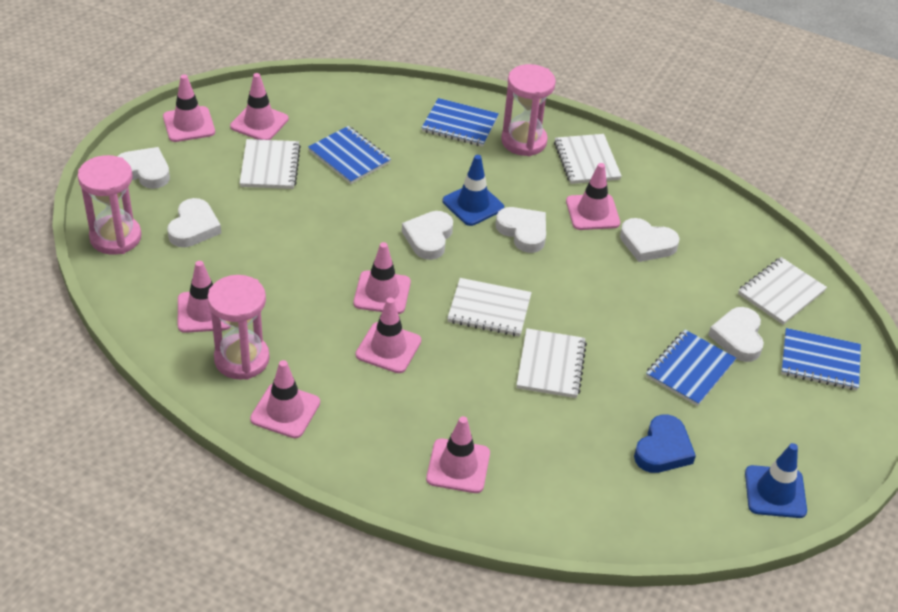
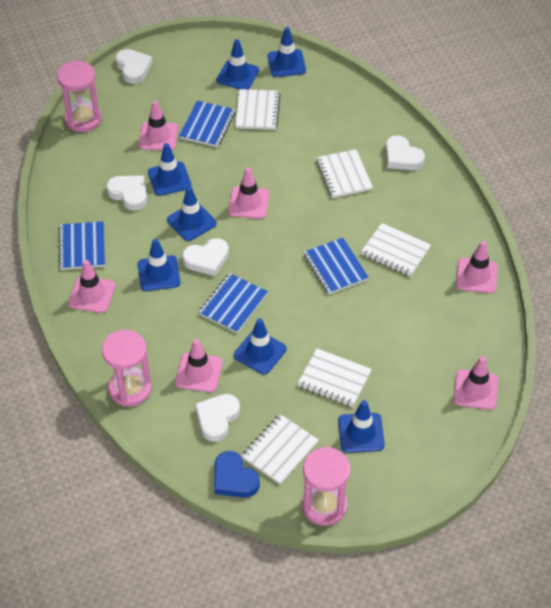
blue traffic cone: 2 -> 7
pink traffic cone: 8 -> 6
white heart: 6 -> 5

